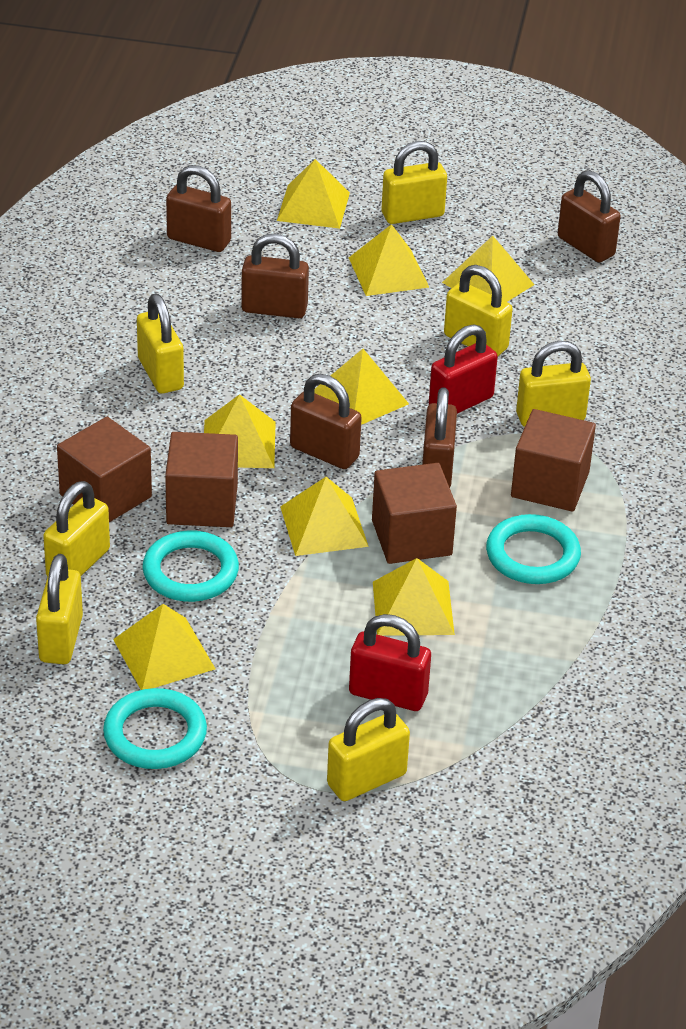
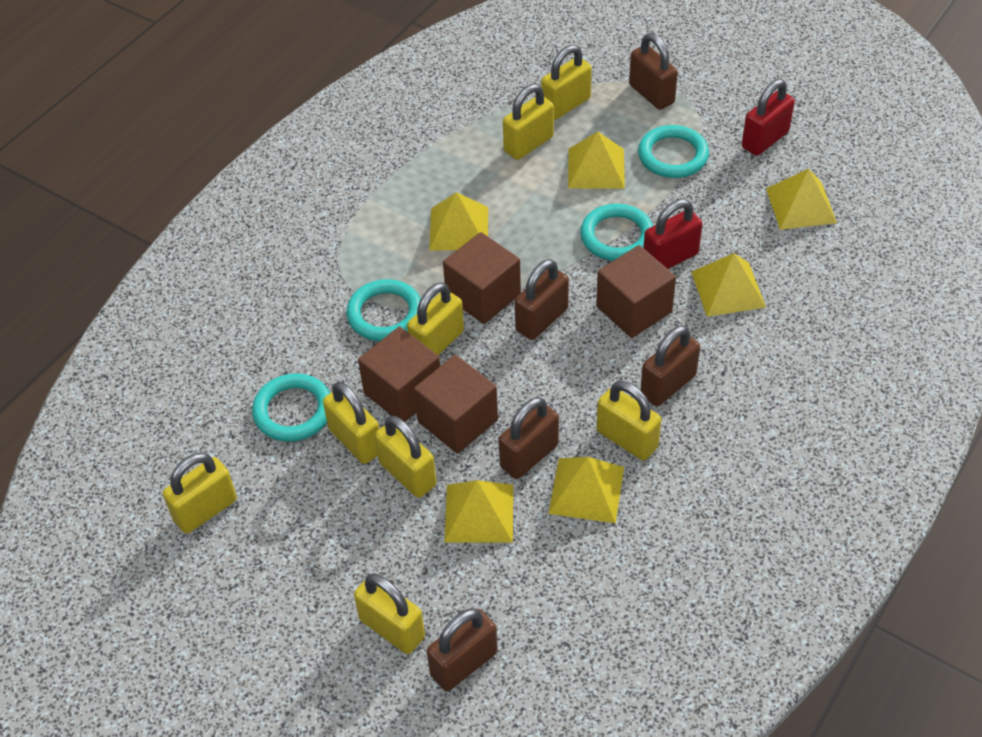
turquoise ring: 3 -> 4
yellow padlock: 7 -> 8
yellow pyramid: 8 -> 6

